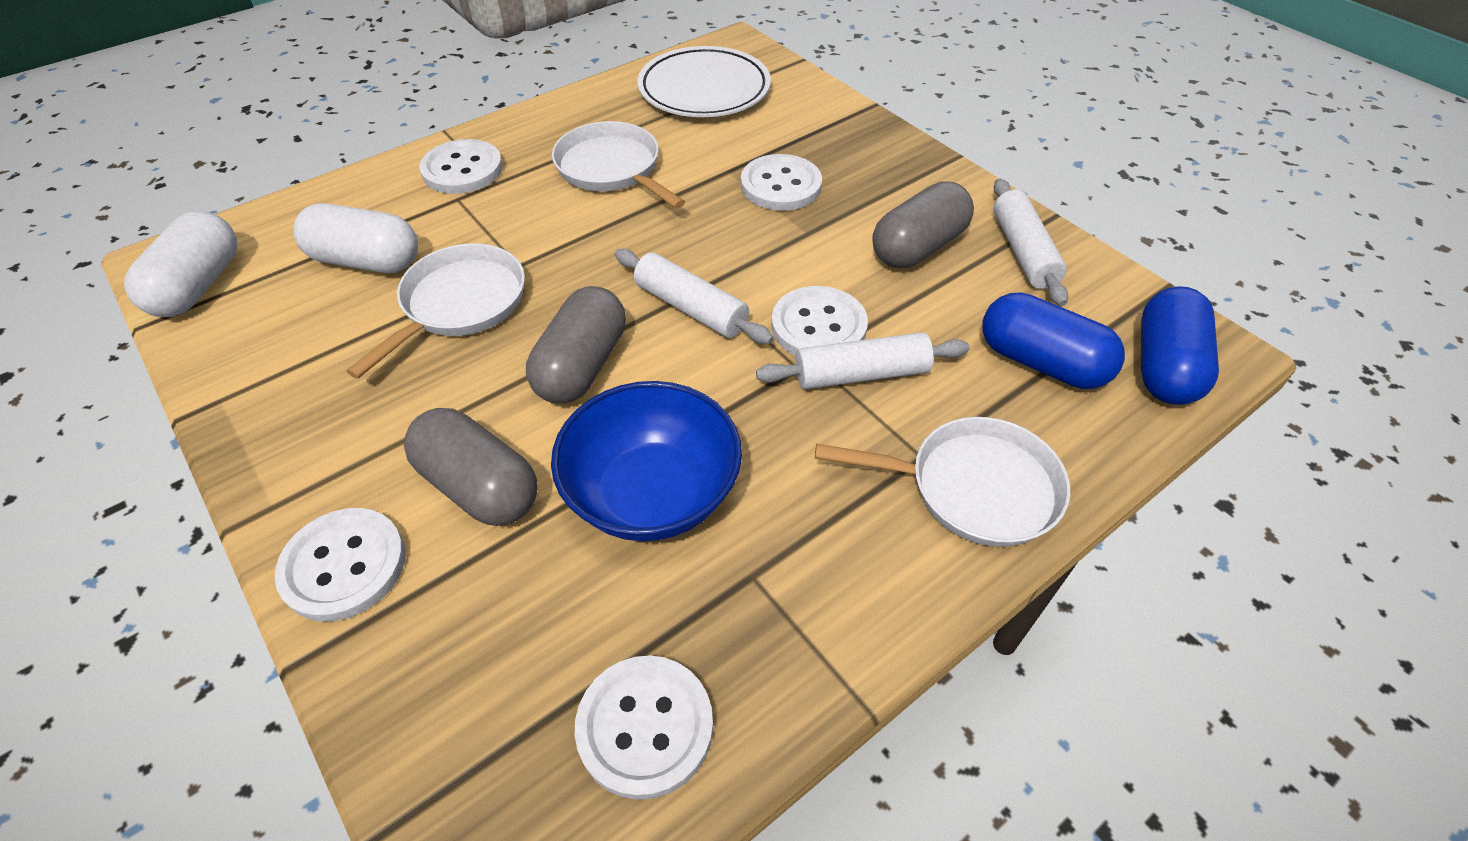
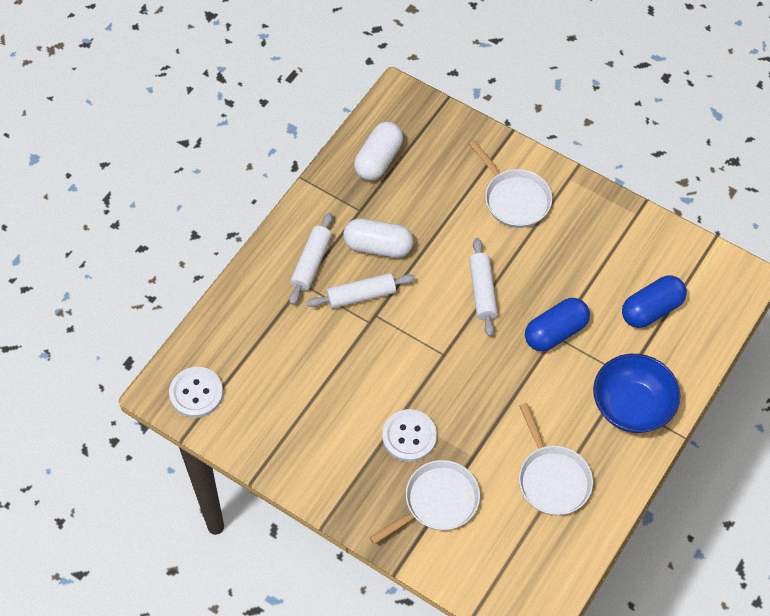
grey capsule: 3 -> 0
white button: 5 -> 2
white plate: 1 -> 0

